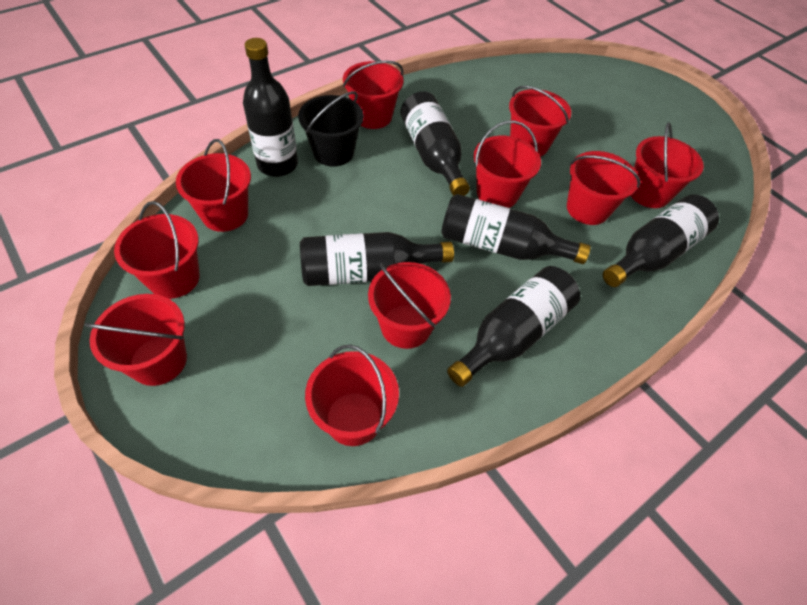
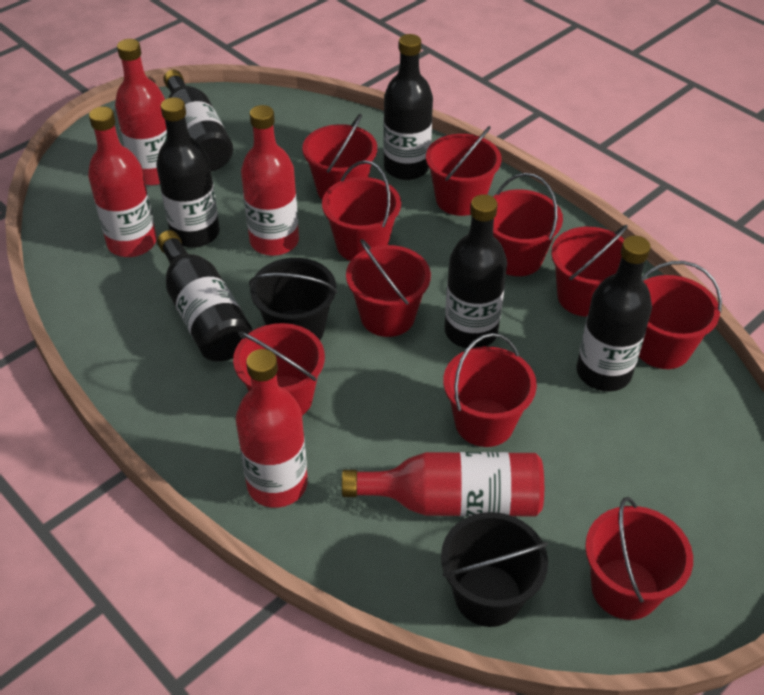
black bucket: 1 -> 2
red bottle: 0 -> 5

